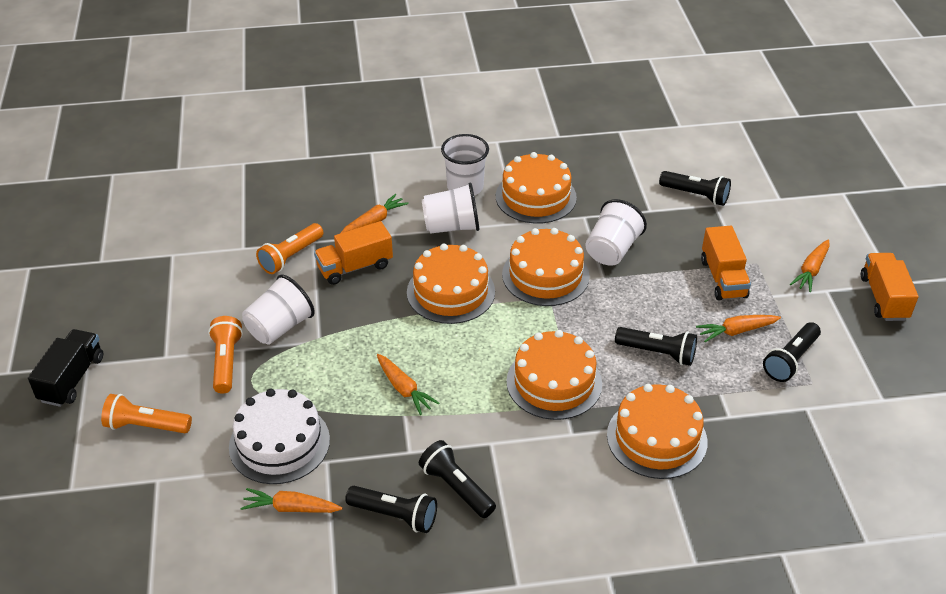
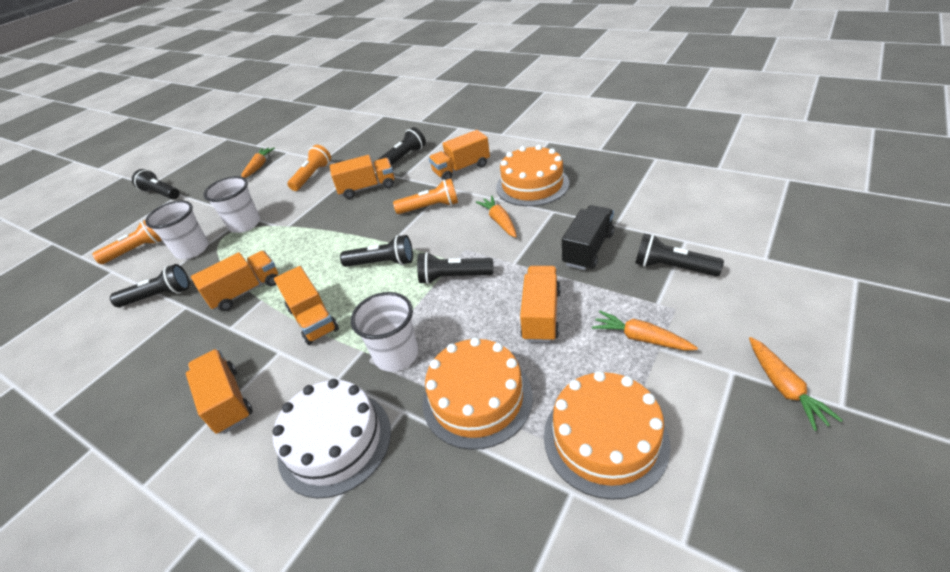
black flashlight: 5 -> 6
orange cake: 5 -> 3
orange carrot: 5 -> 4
orange truck: 3 -> 6
white cup: 4 -> 3

